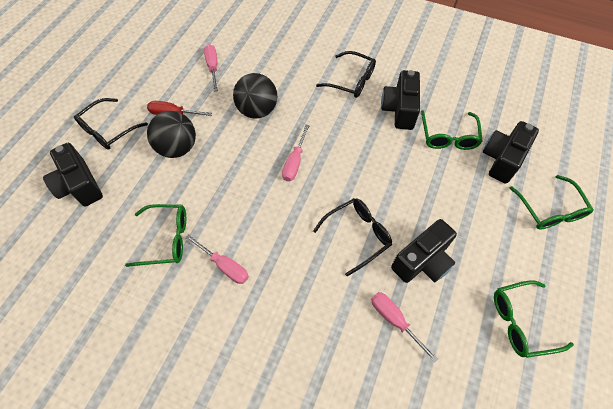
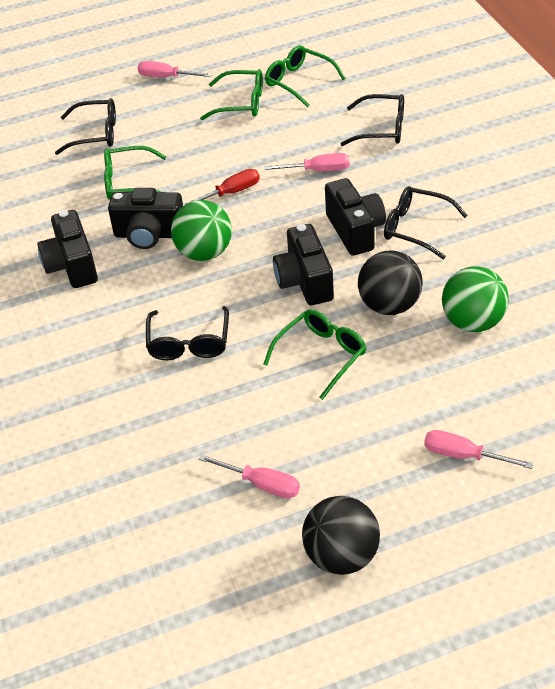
black glasses: 3 -> 4
green ball: 0 -> 2

